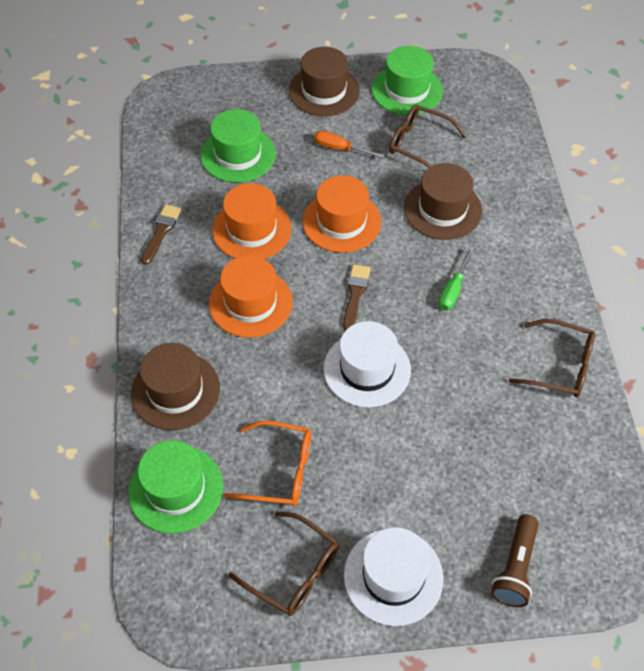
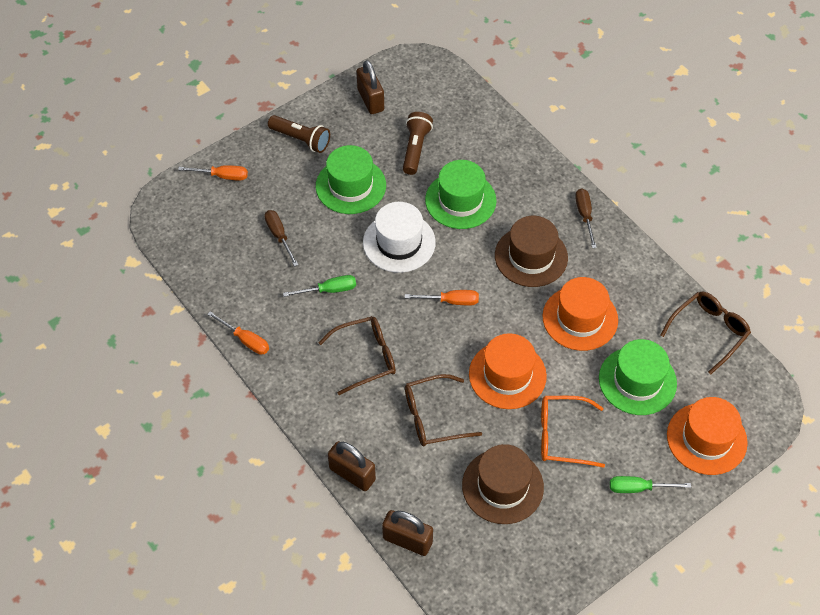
brown brush: 2 -> 0
brown flashlight: 1 -> 2
brown hat: 3 -> 2
brown padlock: 0 -> 3
brown screwdriver: 0 -> 2
green screwdriver: 1 -> 2
orange screwdriver: 1 -> 3
white hat: 2 -> 1

